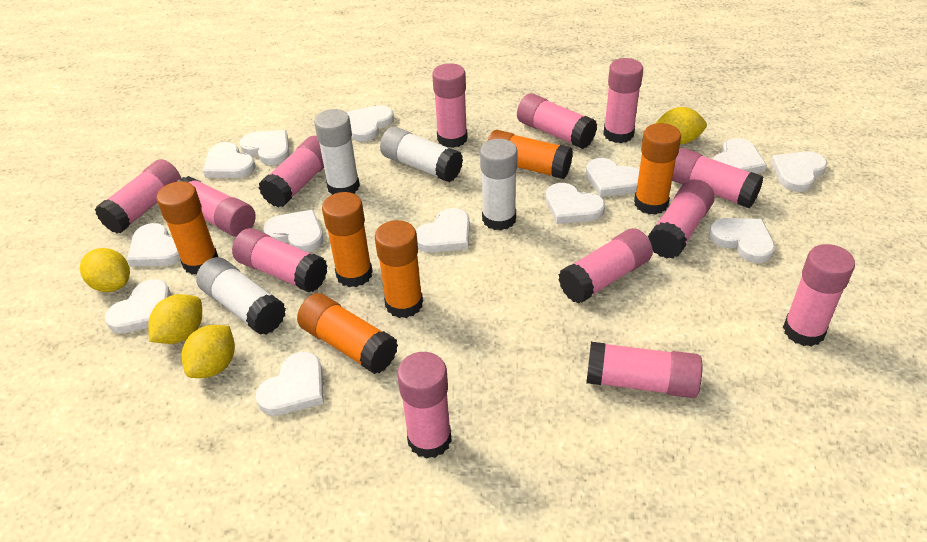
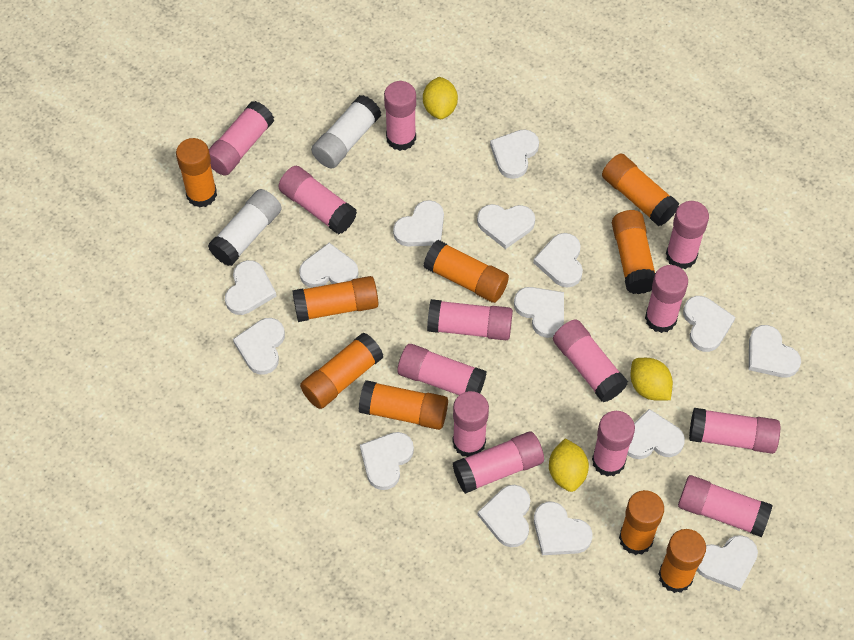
orange glue stick: 6 -> 9
white glue stick: 4 -> 2
white heart: 13 -> 15
yellow lemon: 4 -> 3

